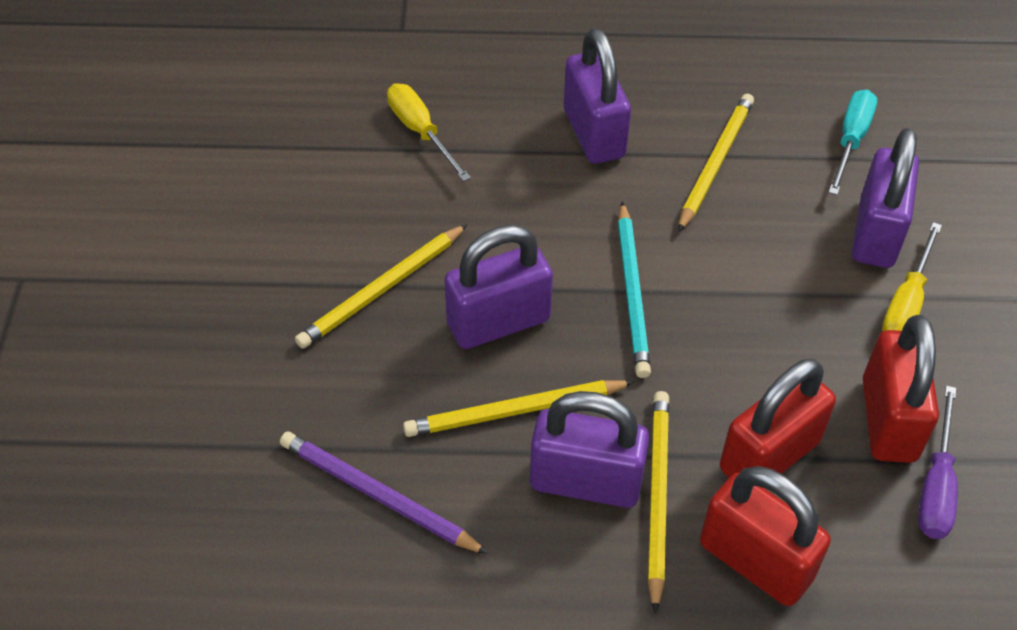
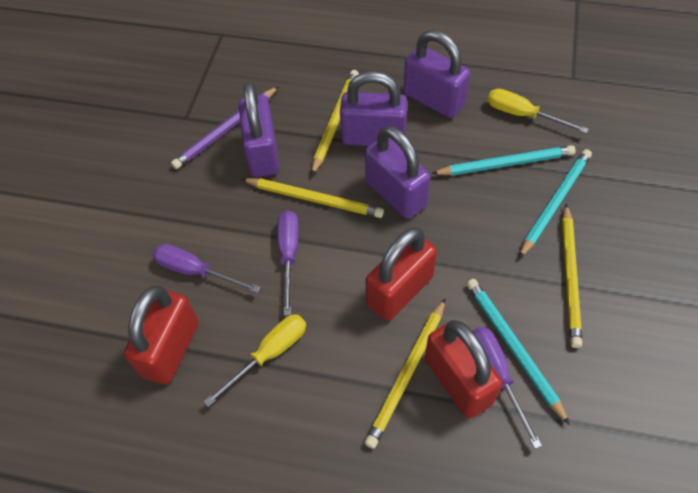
purple screwdriver: 1 -> 3
turquoise pencil: 1 -> 3
turquoise screwdriver: 1 -> 0

